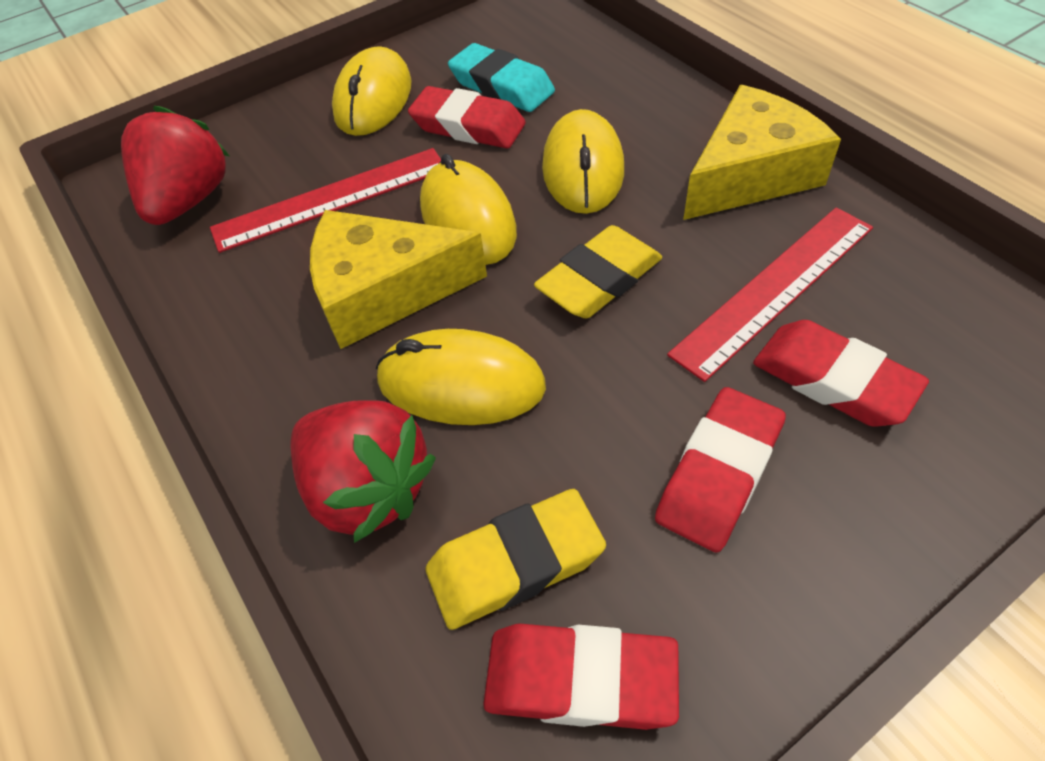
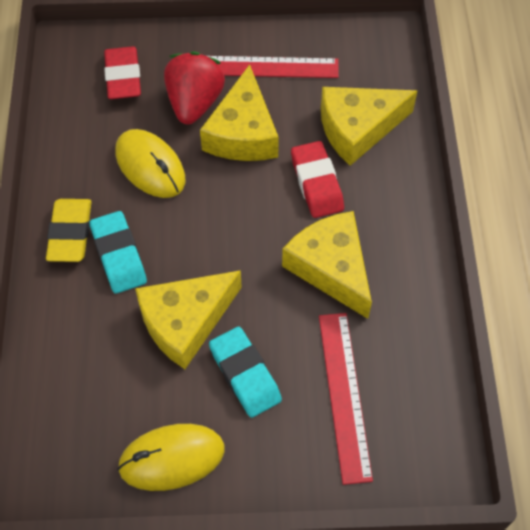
red eraser: 4 -> 2
red strawberry: 2 -> 1
turquoise eraser: 1 -> 2
yellow cheese: 2 -> 4
yellow eraser: 2 -> 1
yellow mouse: 4 -> 2

